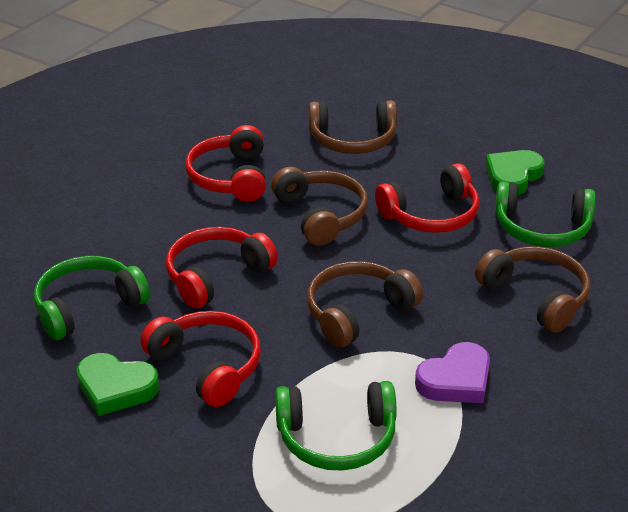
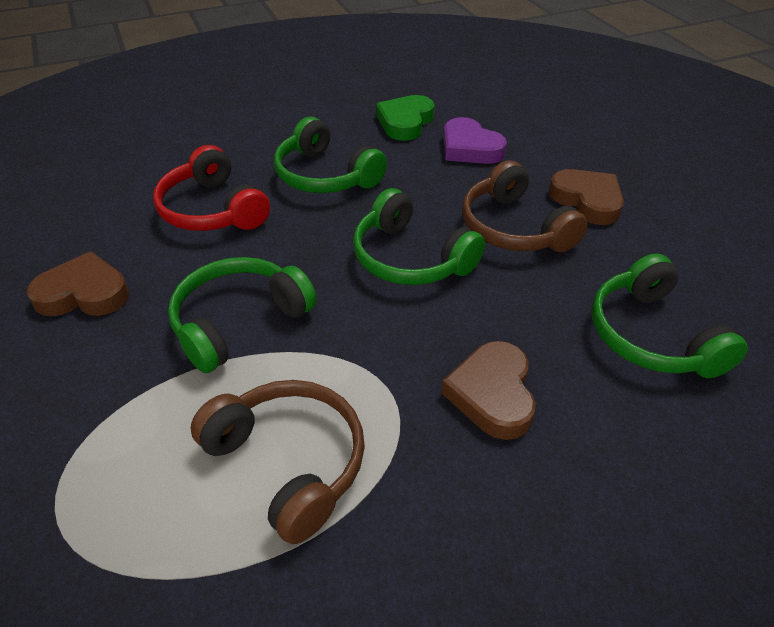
brown headphones: 4 -> 2
brown heart: 0 -> 3
green headphones: 3 -> 4
green heart: 2 -> 1
red headphones: 4 -> 1

